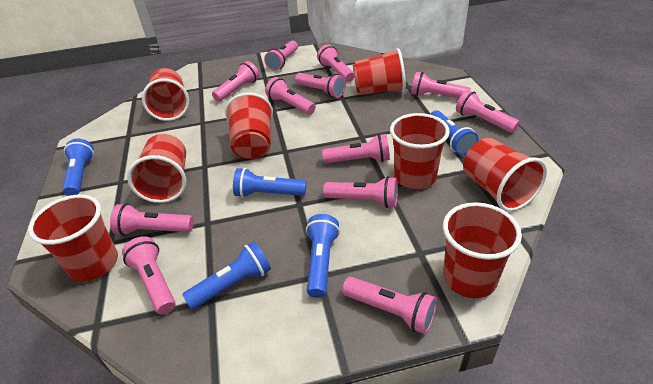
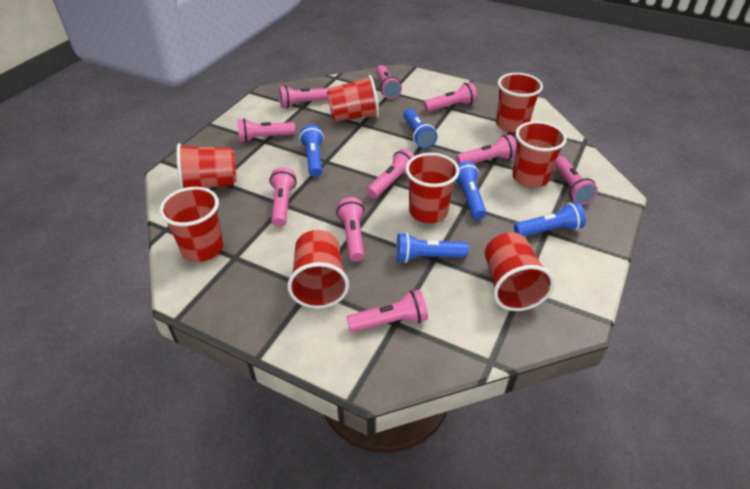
pink flashlight: 12 -> 10

